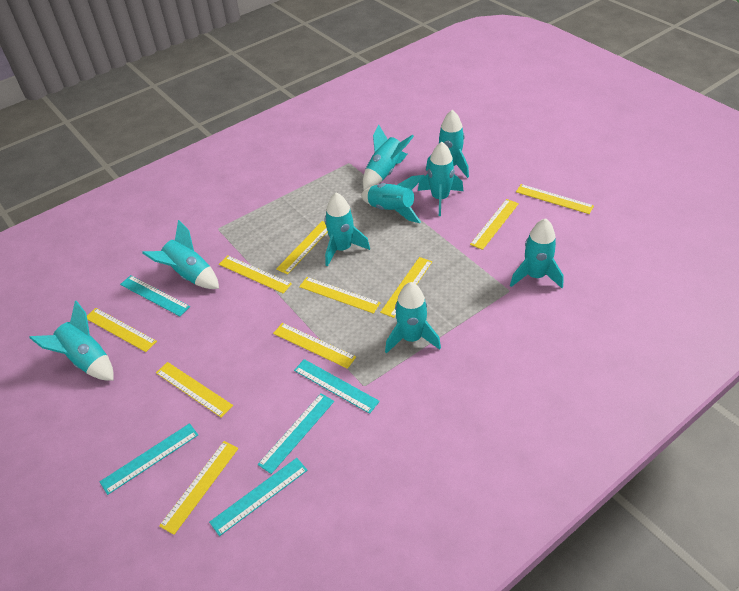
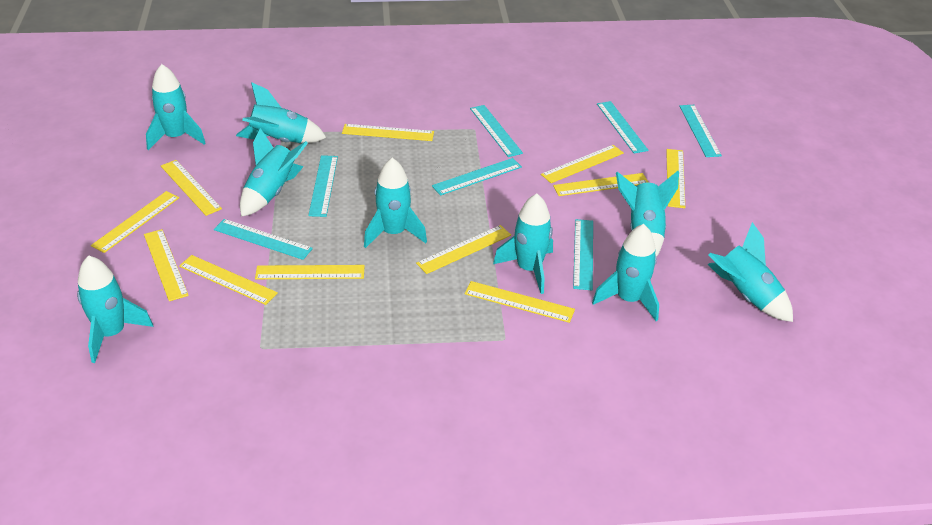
turquoise ruler: 5 -> 7
yellow ruler: 10 -> 11

